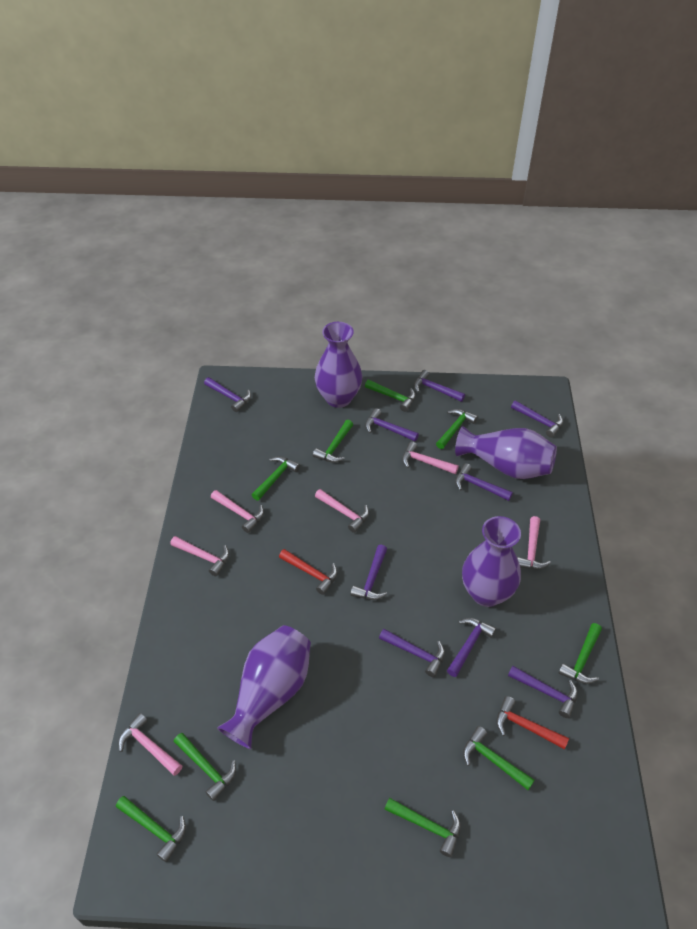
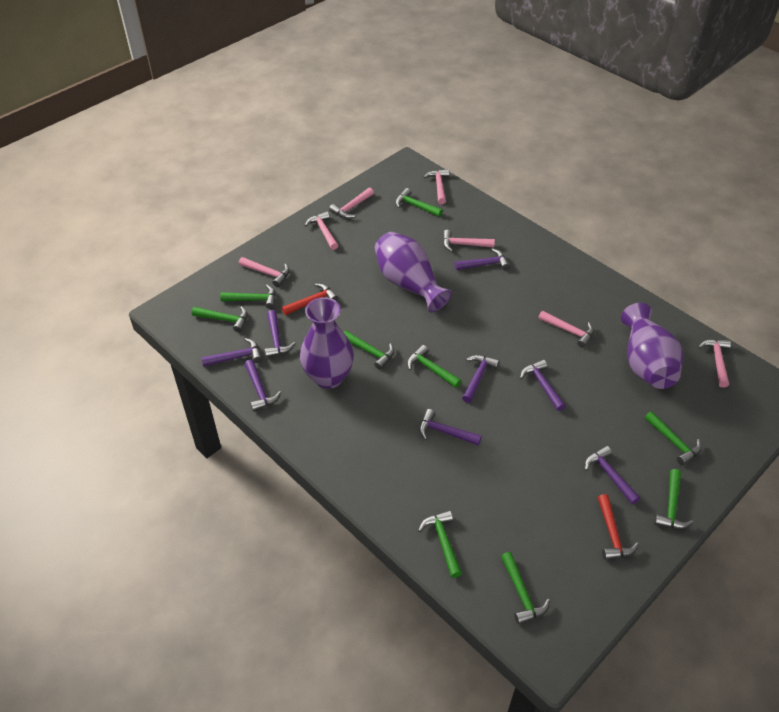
pink hammer: 6 -> 7
purple hammer: 9 -> 8
purple vase: 4 -> 3

